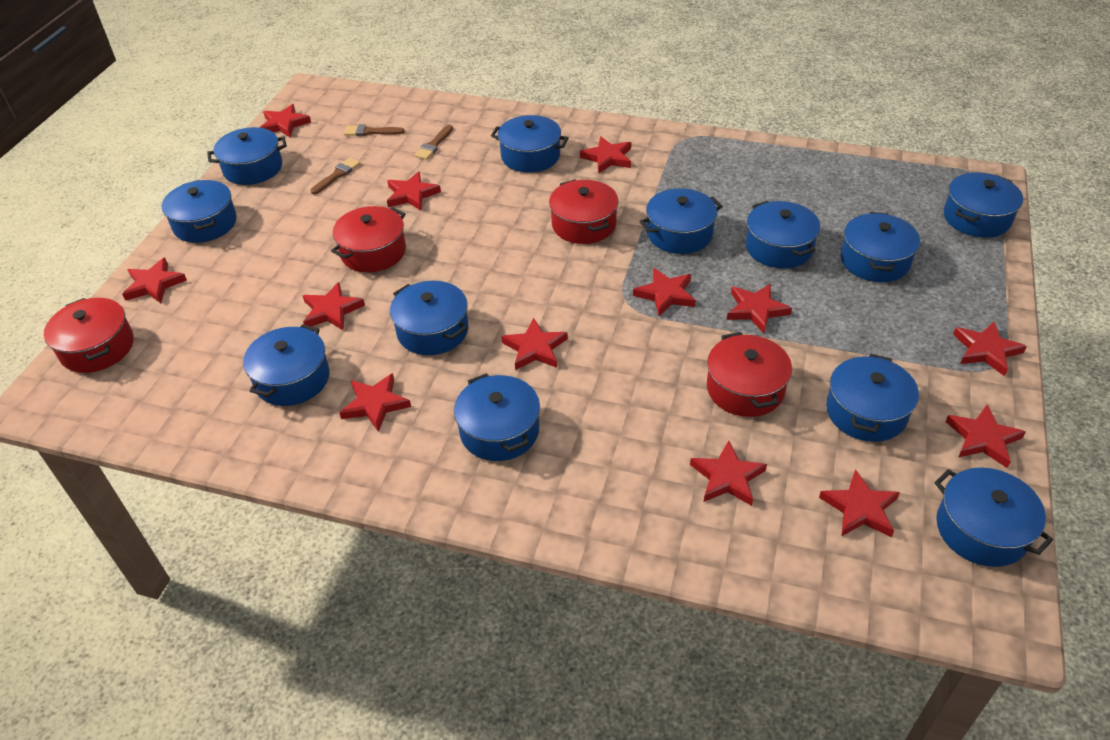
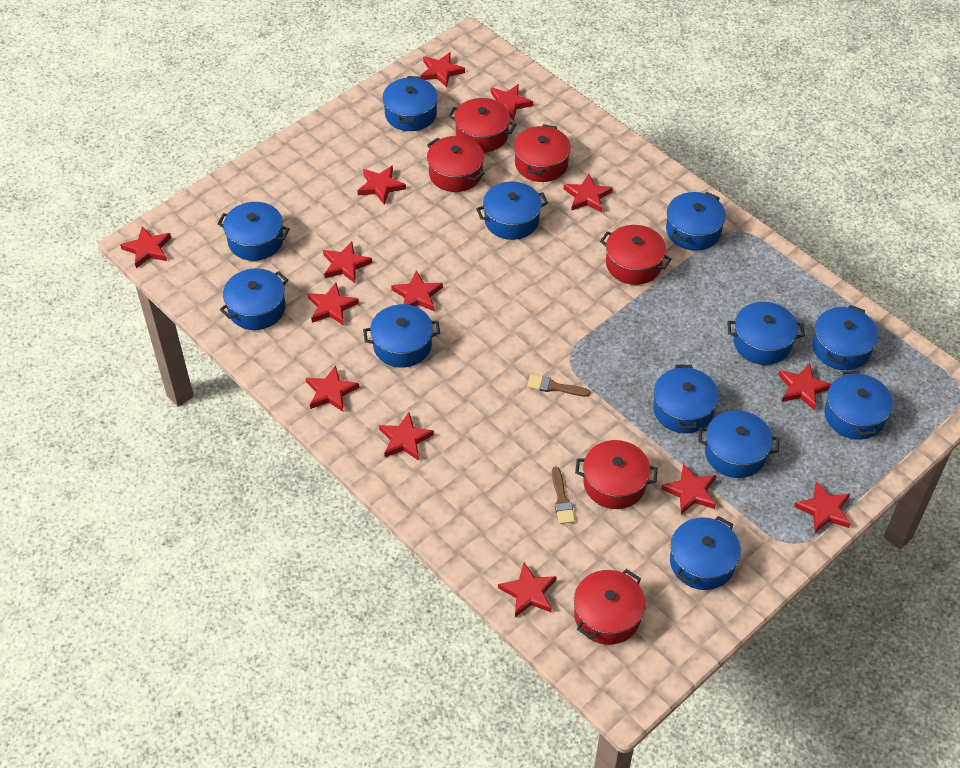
brown brush: 3 -> 2
red pot: 4 -> 6
red star: 13 -> 14

